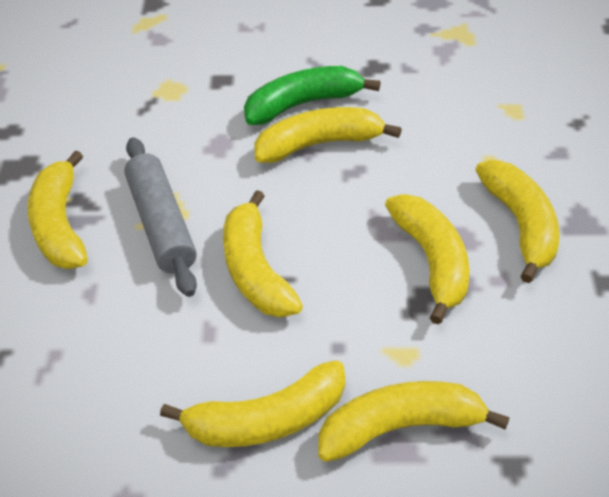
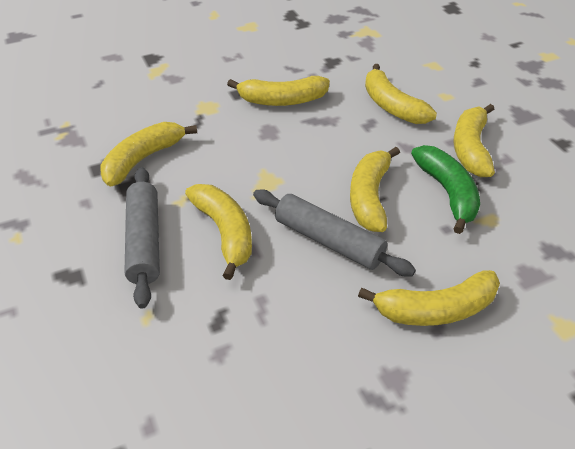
grey rolling pin: 1 -> 2

